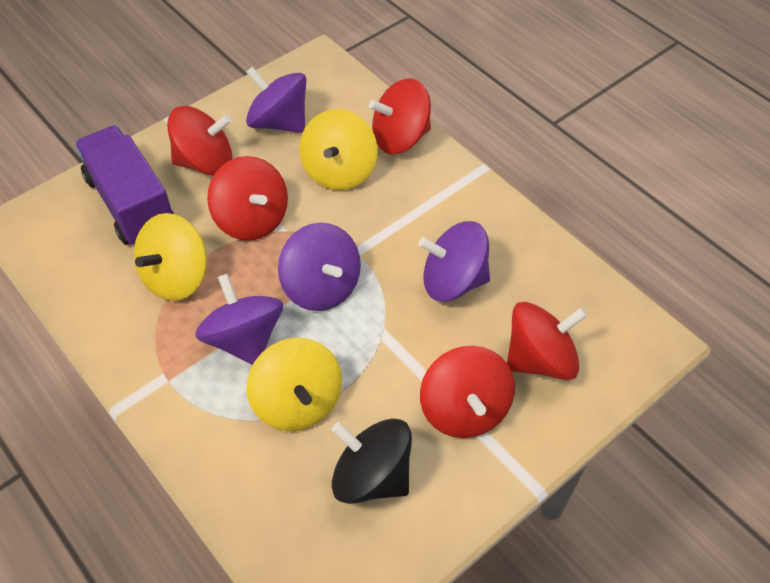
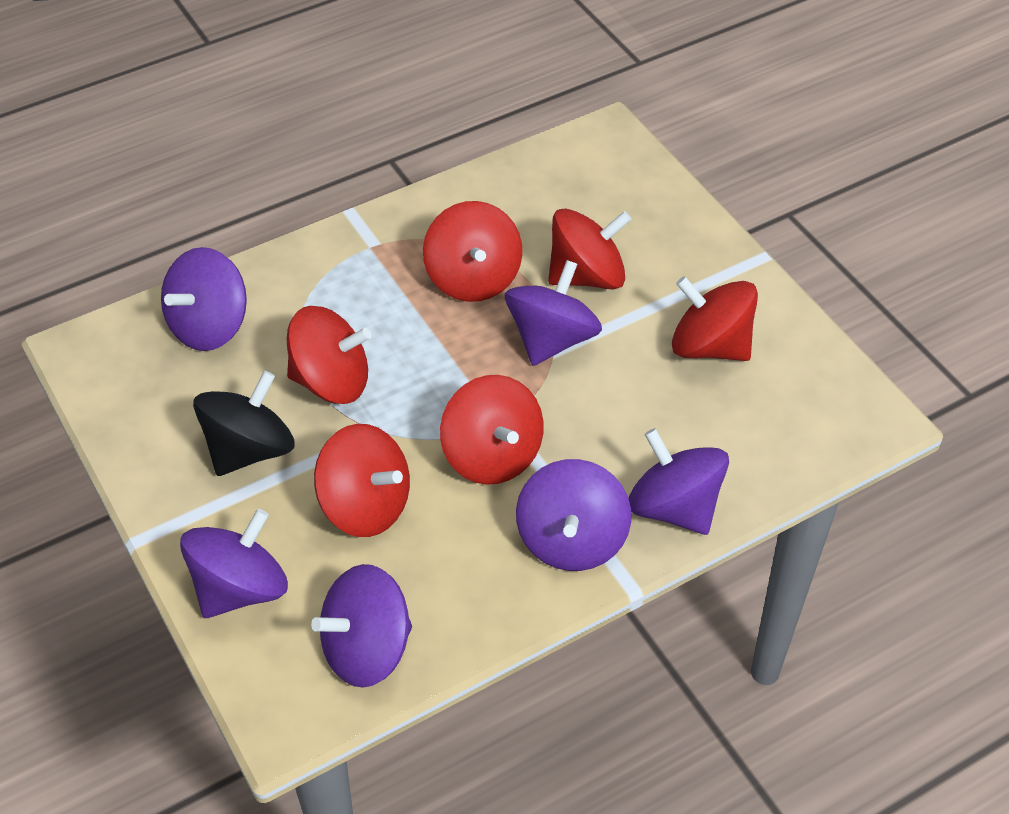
purple spinning top: 4 -> 6
purple truck: 1 -> 0
red spinning top: 5 -> 6
yellow spinning top: 3 -> 0

